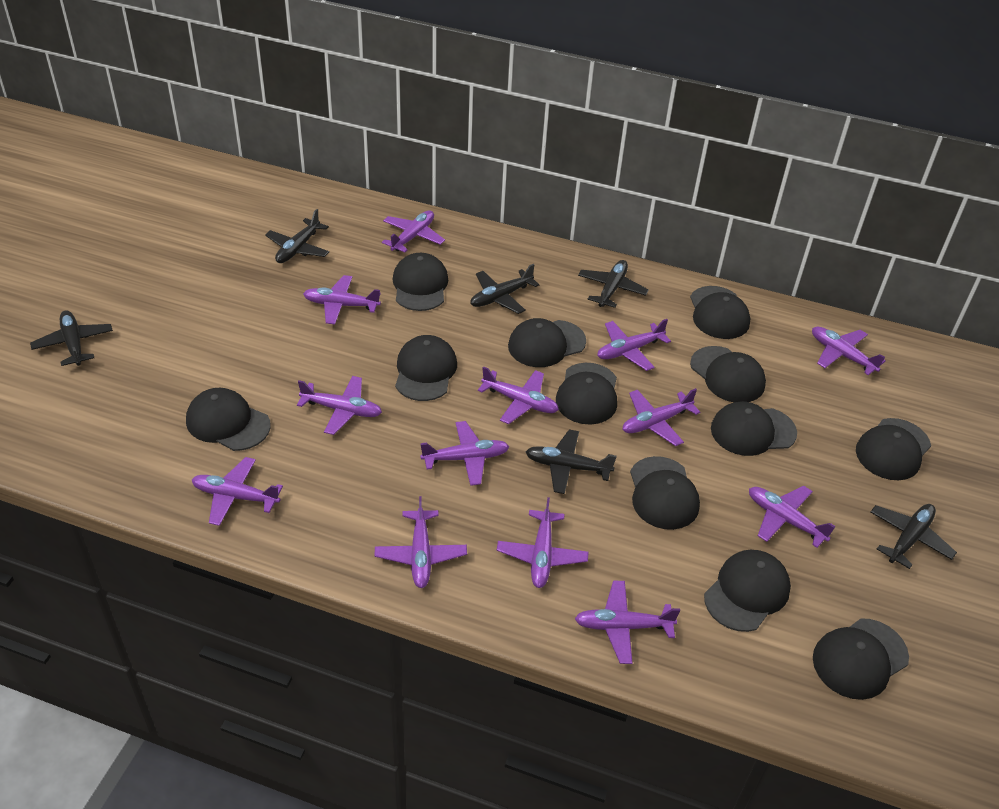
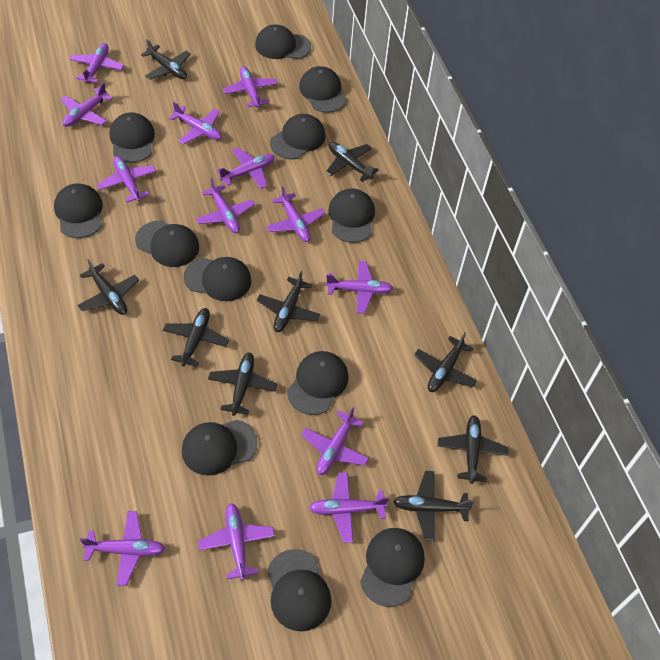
black plane: 6 -> 9

